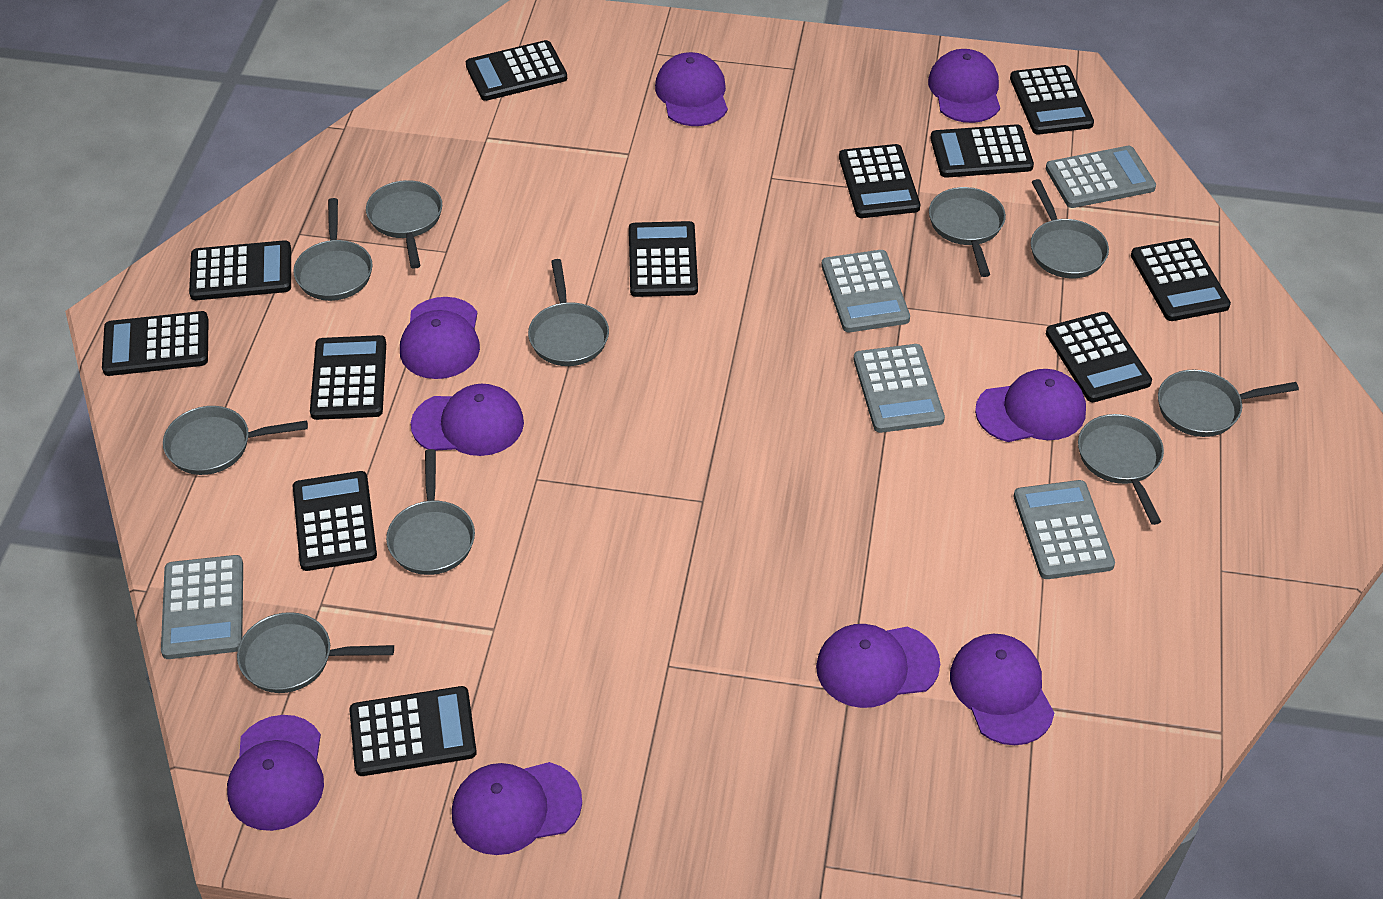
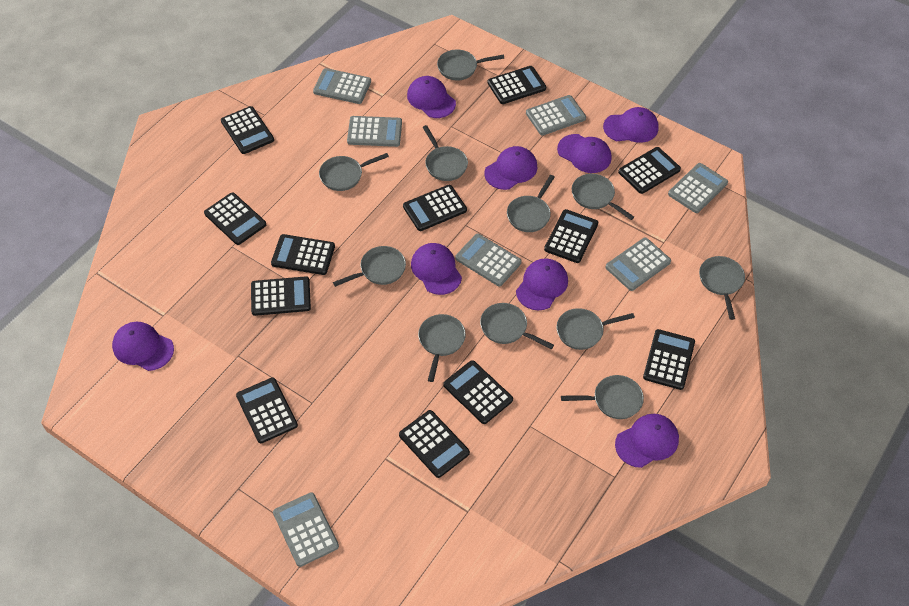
grey calculator: 5 -> 7
grey pan: 10 -> 11
purple cap: 9 -> 8

